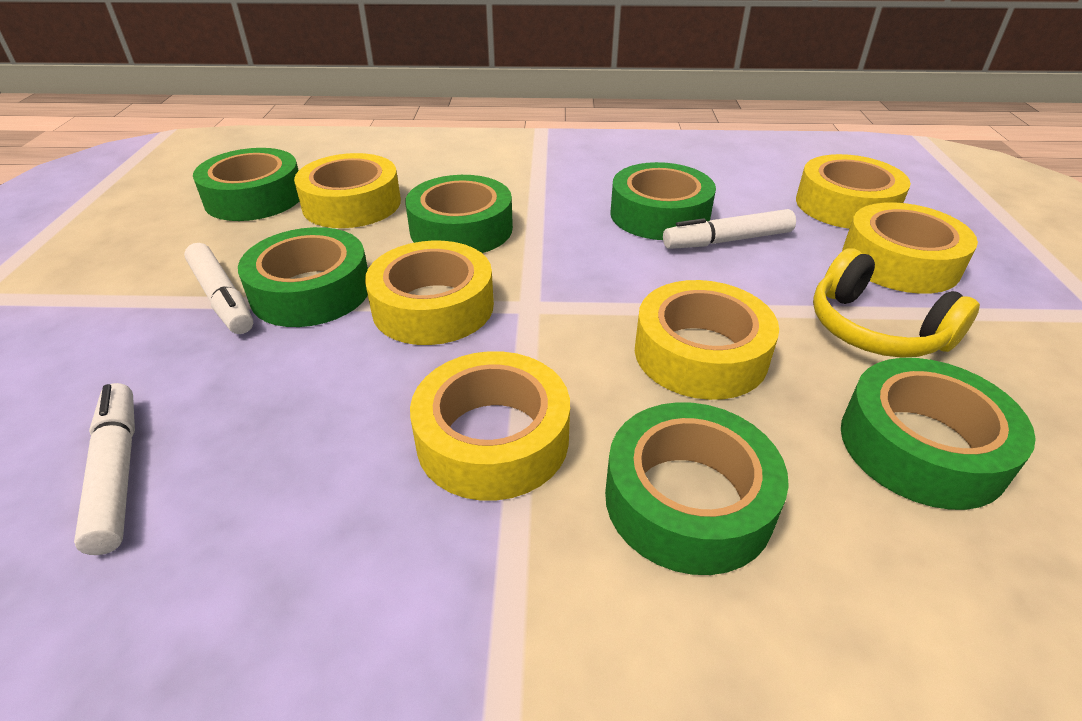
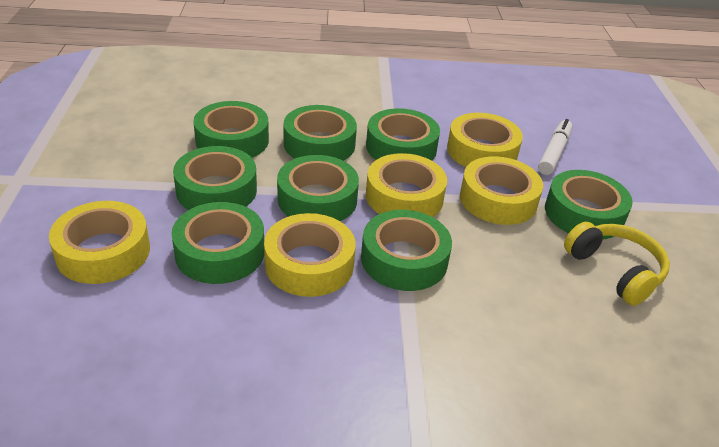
green tape: 6 -> 8
white marker: 3 -> 1
yellow tape: 6 -> 5

